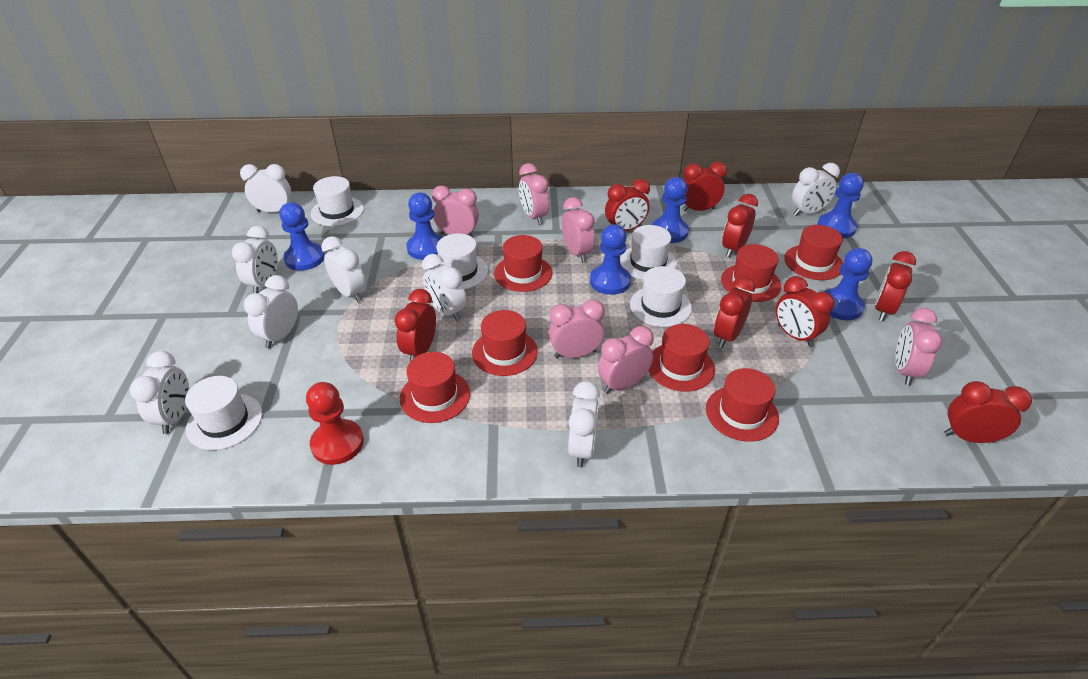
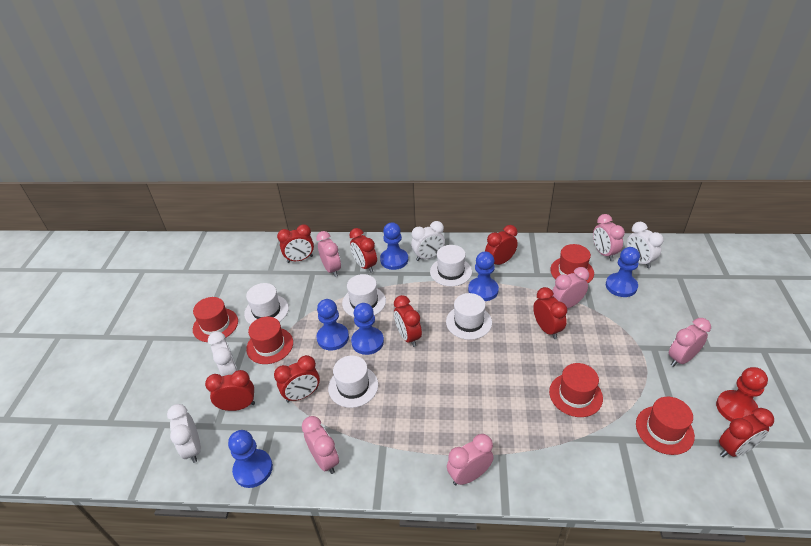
red hat: 7 -> 5
white clock: 8 -> 4

